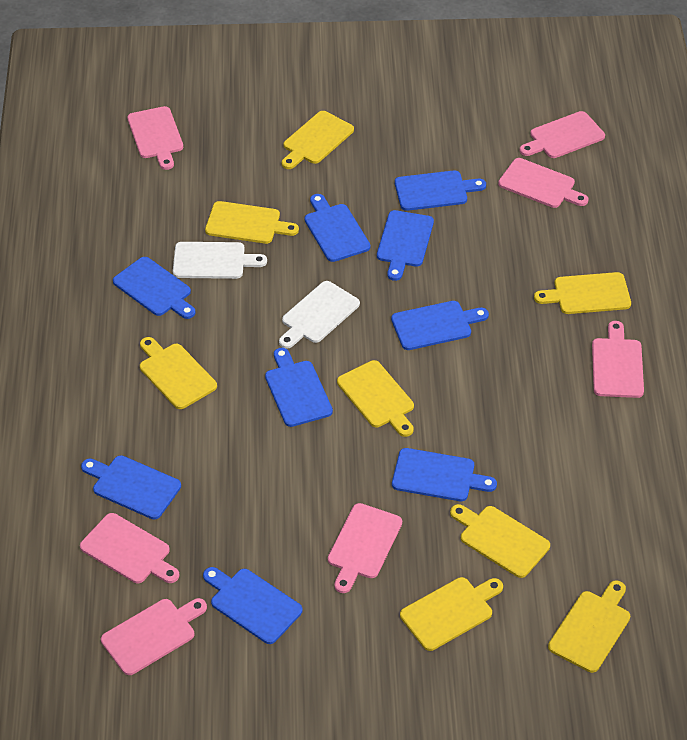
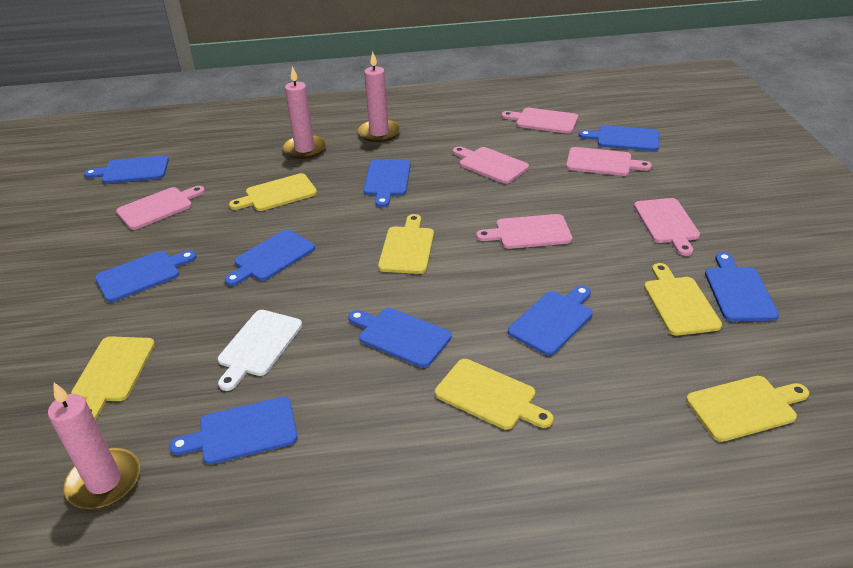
pink candle: 0 -> 3
pink cutting board: 7 -> 6
white cutting board: 2 -> 1
yellow cutting board: 8 -> 6

